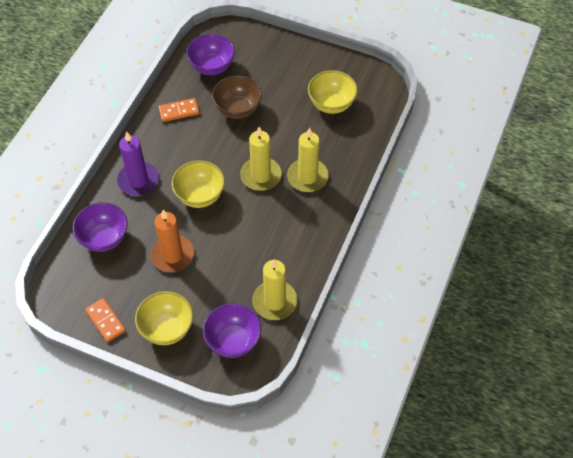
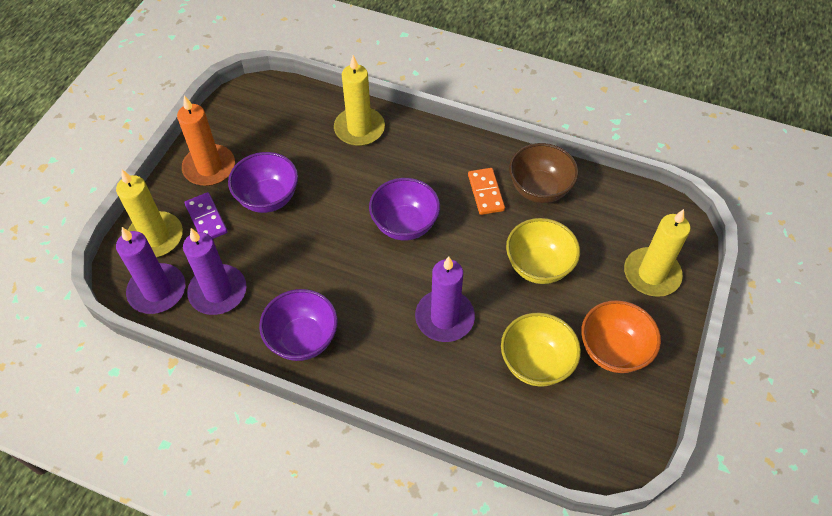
orange bowl: 0 -> 1
orange domino: 2 -> 1
purple candle: 1 -> 3
purple domino: 0 -> 1
yellow bowl: 3 -> 2

